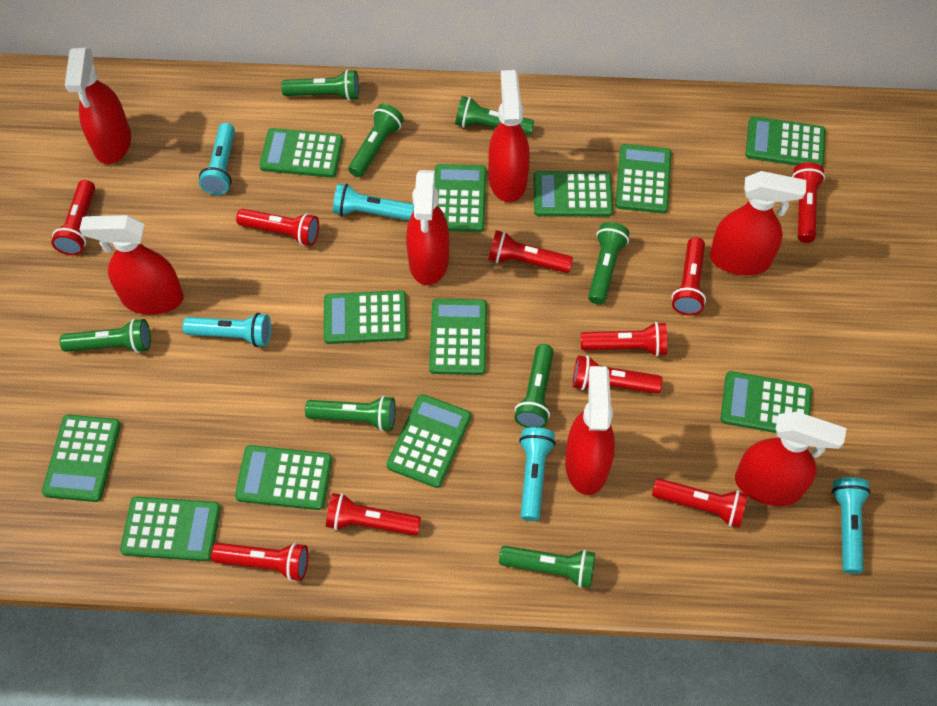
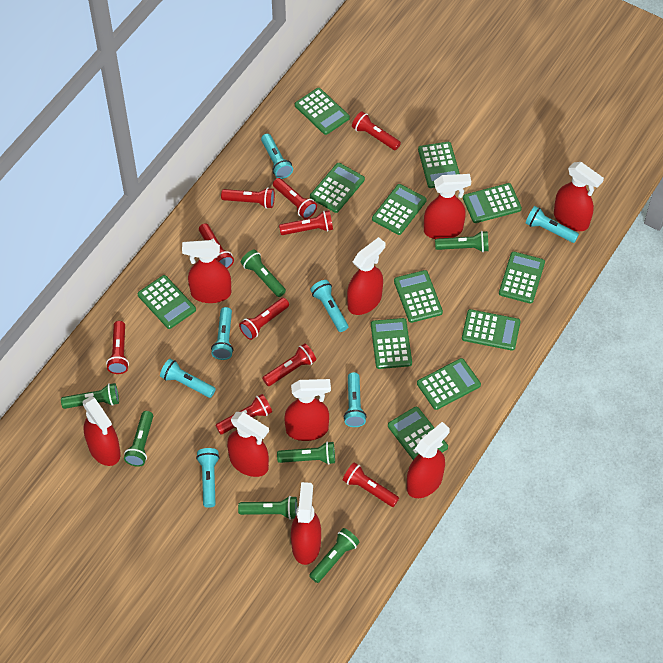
green flashlight: 8 -> 7
red spray bottle: 7 -> 9
turquoise flashlight: 5 -> 7

